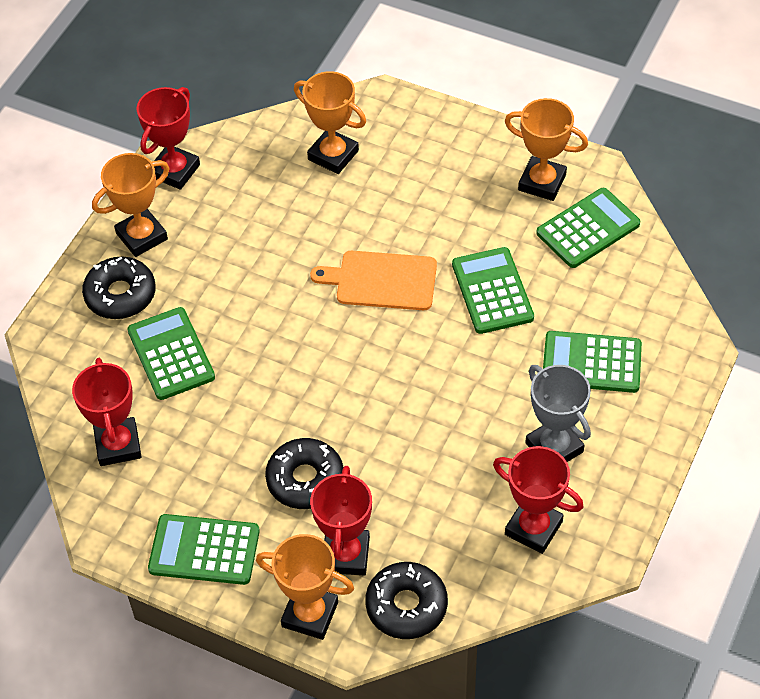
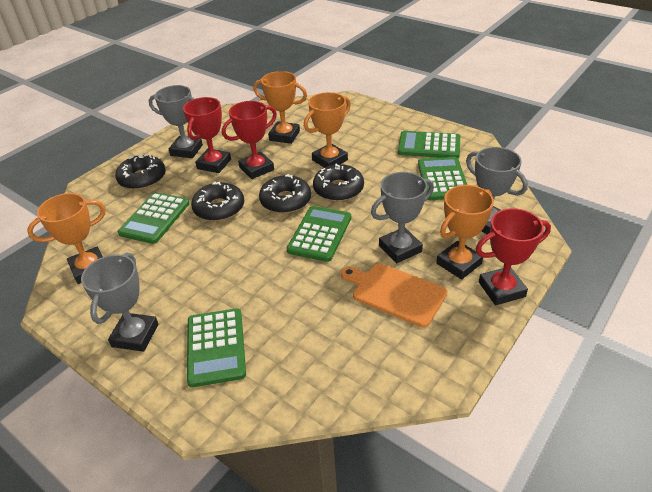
black donut: 3 -> 4
grey trophy: 1 -> 4
red trophy: 4 -> 3

